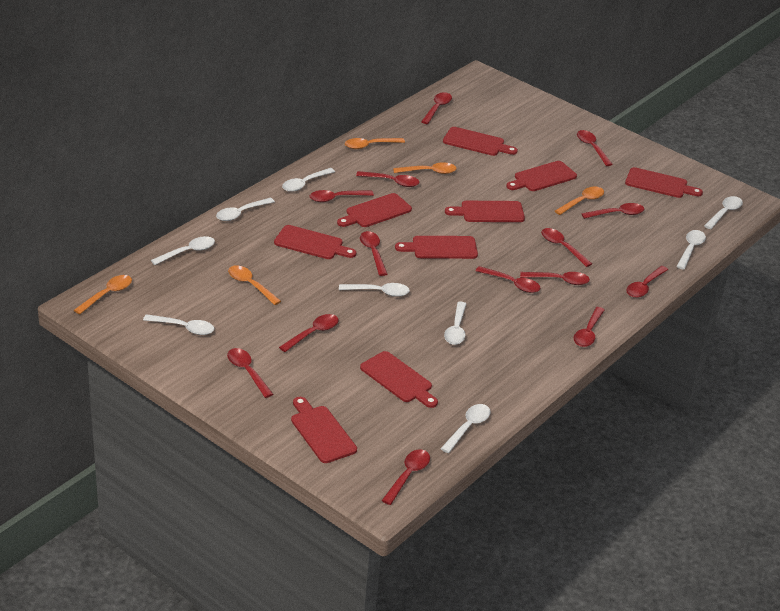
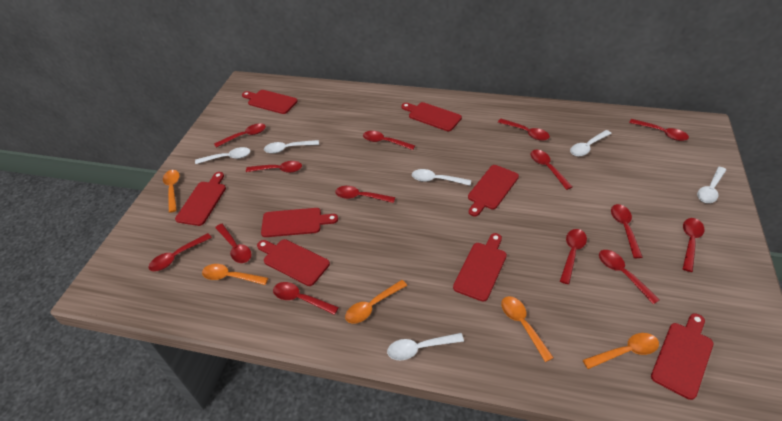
red cutting board: 9 -> 8
white spoon: 9 -> 6

